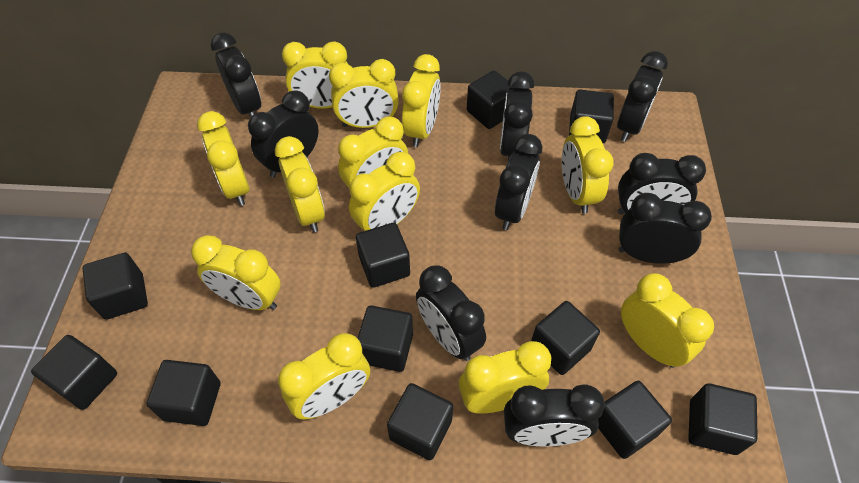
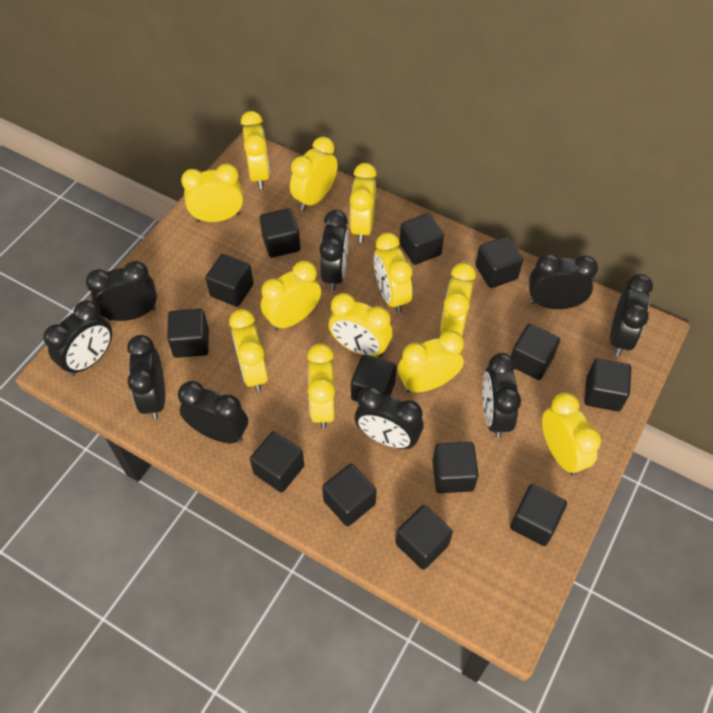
black cube: 11 -> 13

